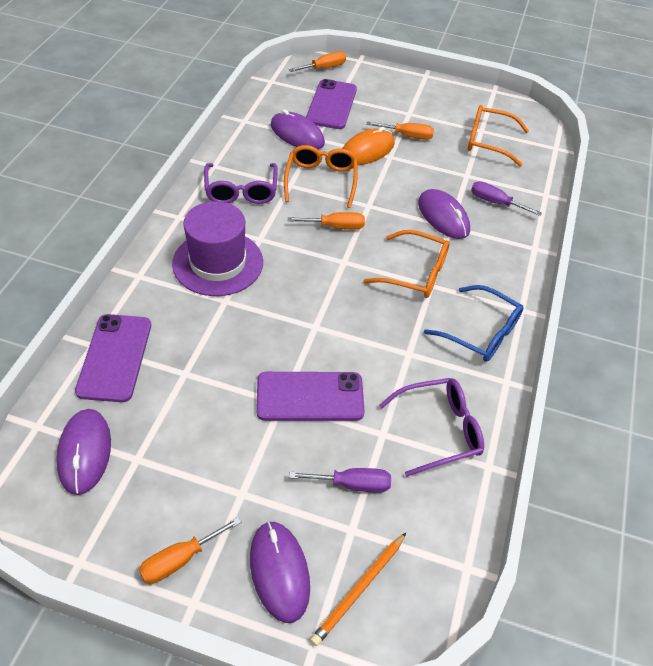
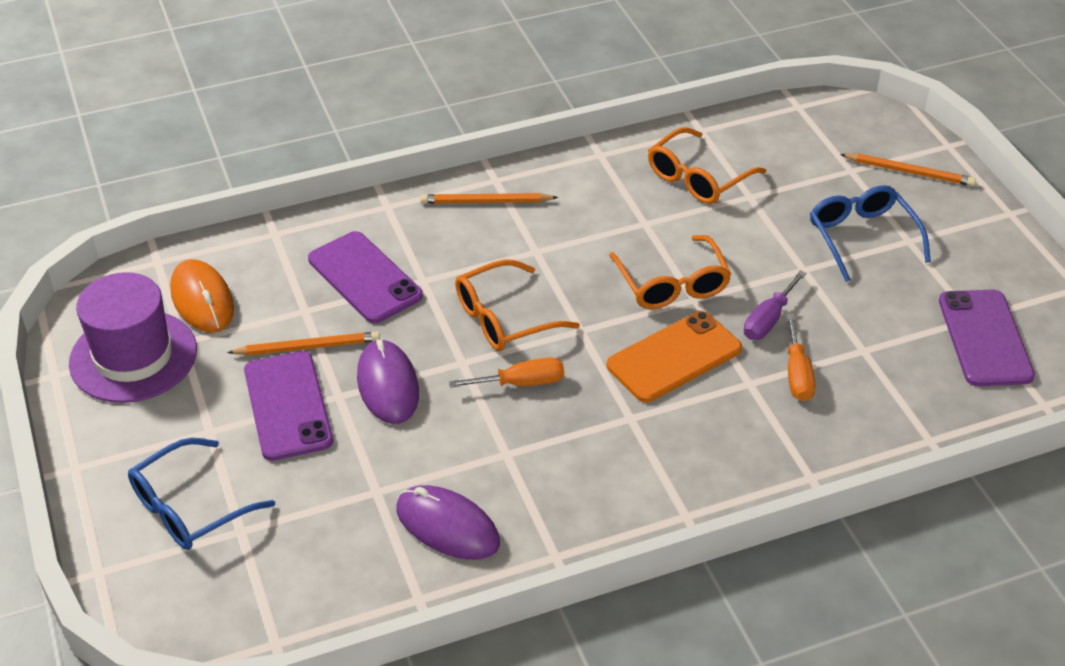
blue glasses: 1 -> 2
orange pencil: 1 -> 3
orange phone: 0 -> 1
orange screwdriver: 4 -> 2
purple glasses: 2 -> 0
purple mouse: 4 -> 2
purple screwdriver: 2 -> 1

